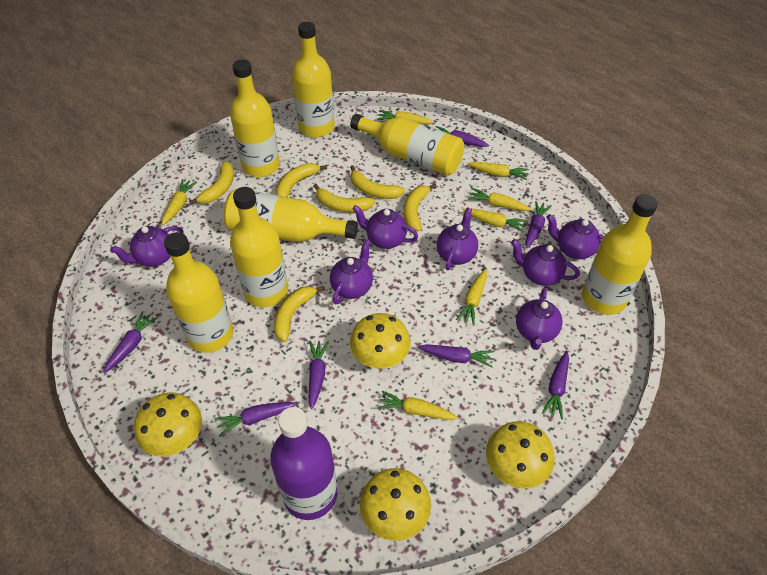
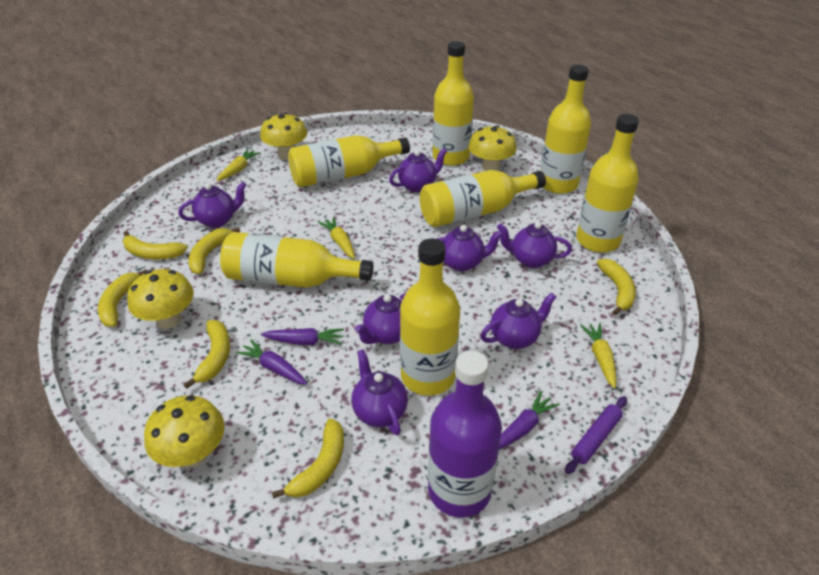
purple carrot: 7 -> 3
purple rolling pin: 0 -> 1
yellow carrot: 7 -> 3

